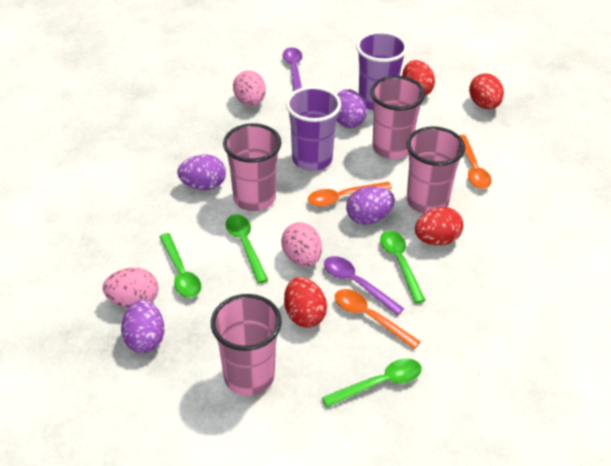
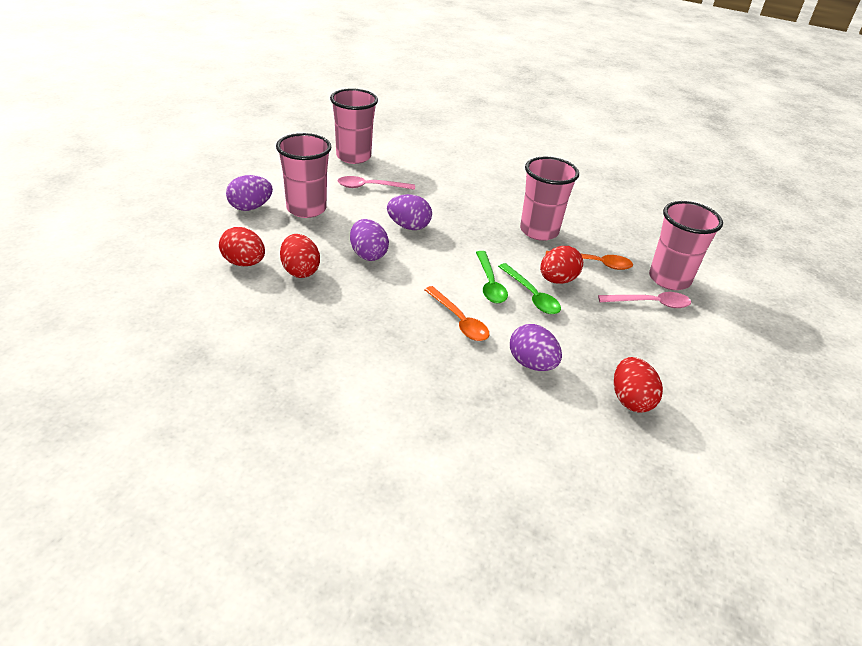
green spoon: 4 -> 2
orange spoon: 3 -> 2
pink egg: 3 -> 0
pink spoon: 0 -> 2
purple cup: 2 -> 0
purple spoon: 2 -> 0

